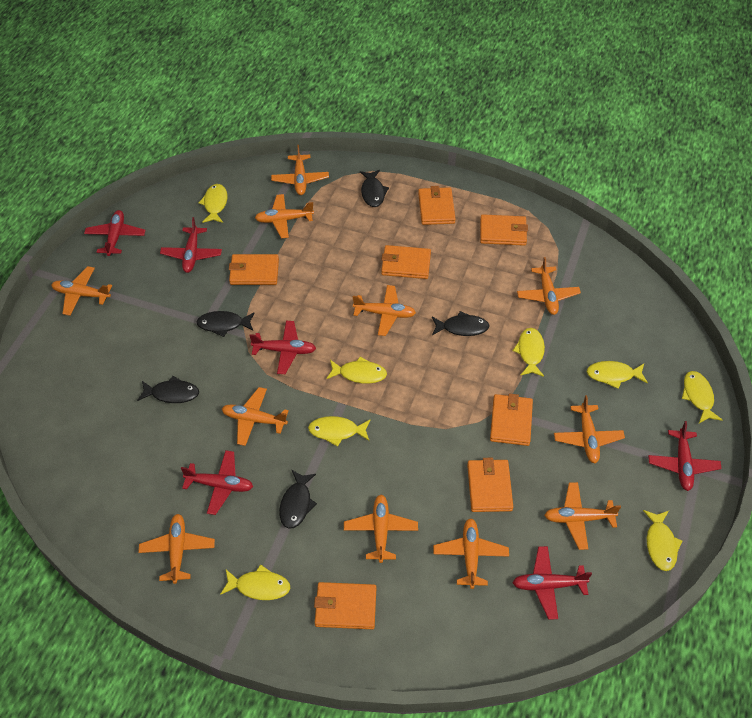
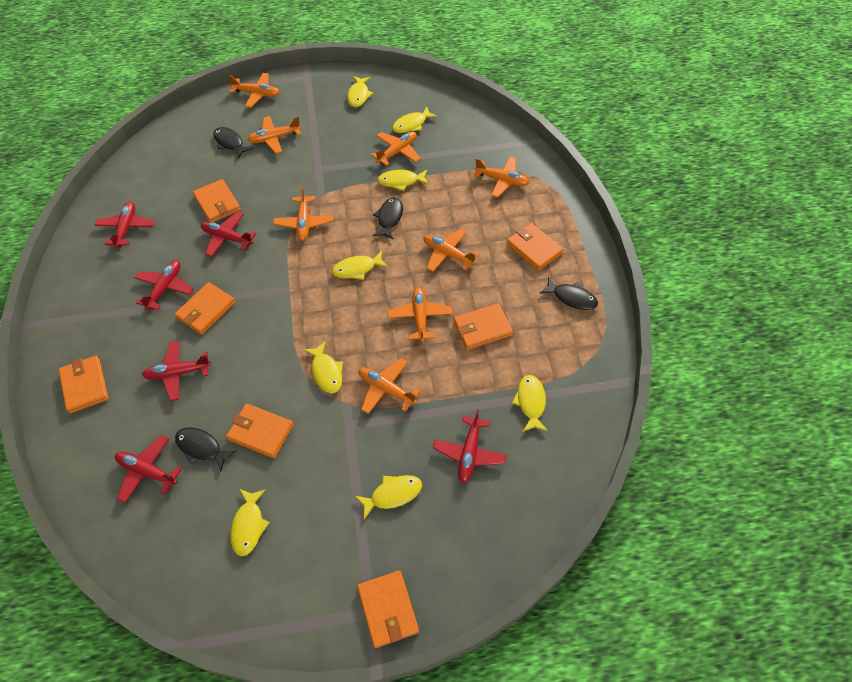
black fish: 5 -> 4
orange plane: 11 -> 8

